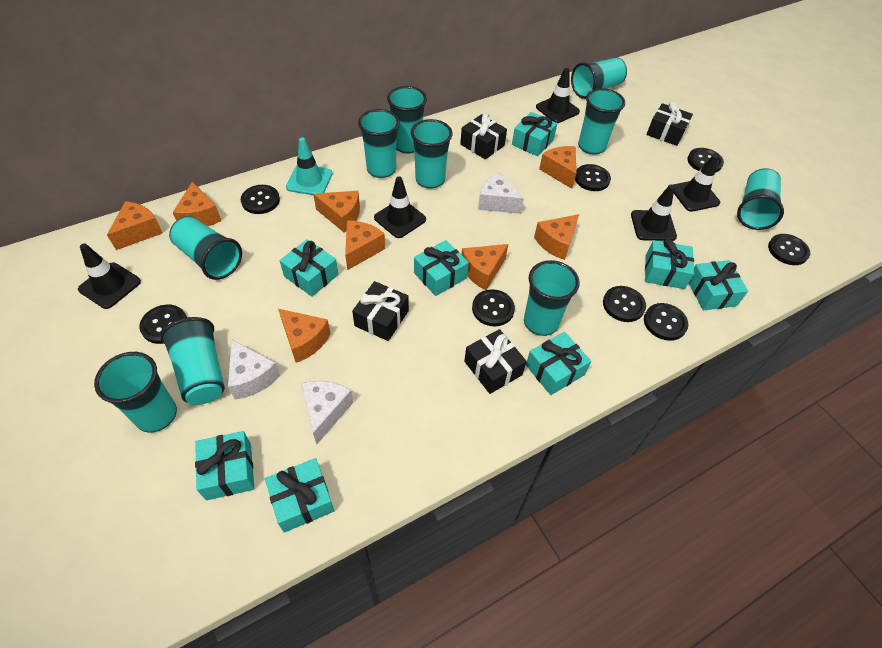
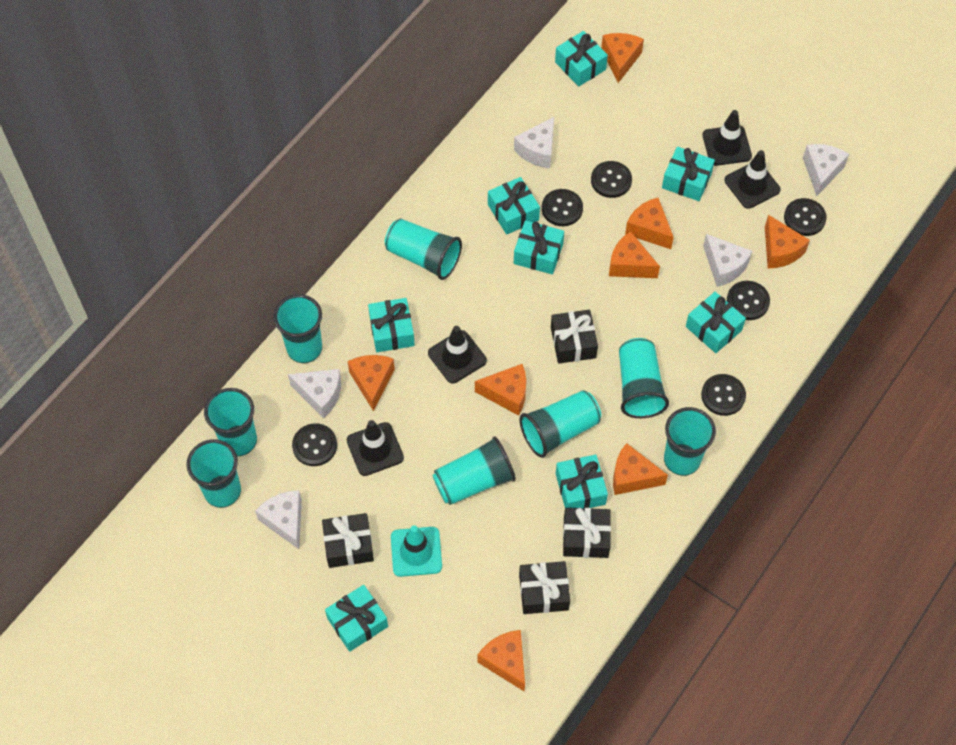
black button: 8 -> 6
black traffic cone: 5 -> 4
turquoise cup: 10 -> 8
white cheese: 3 -> 5

